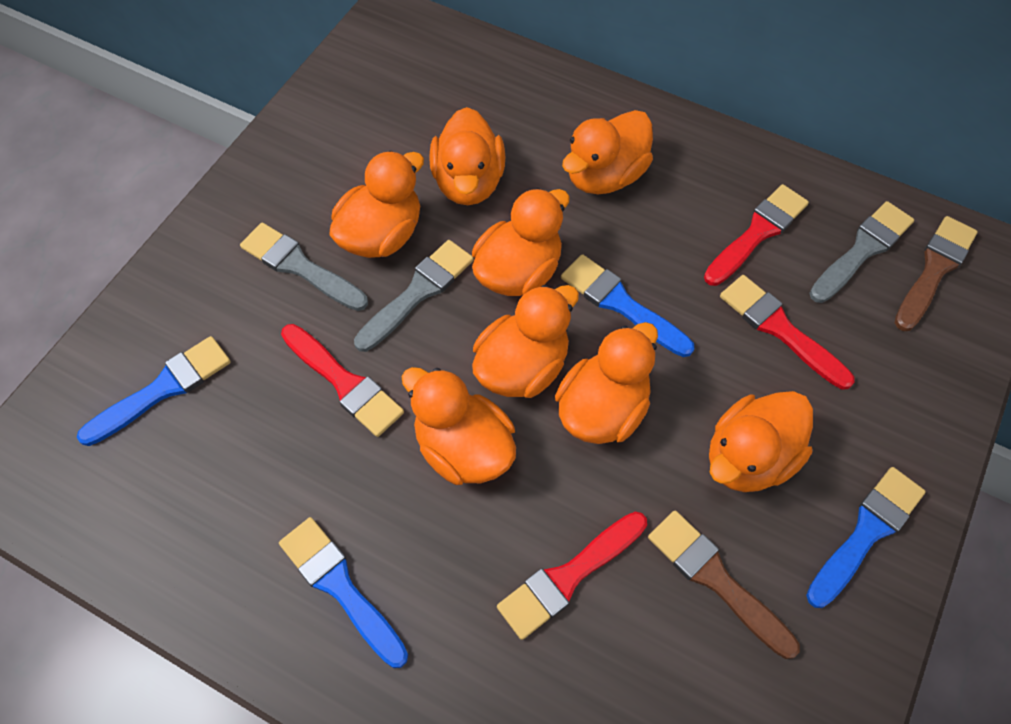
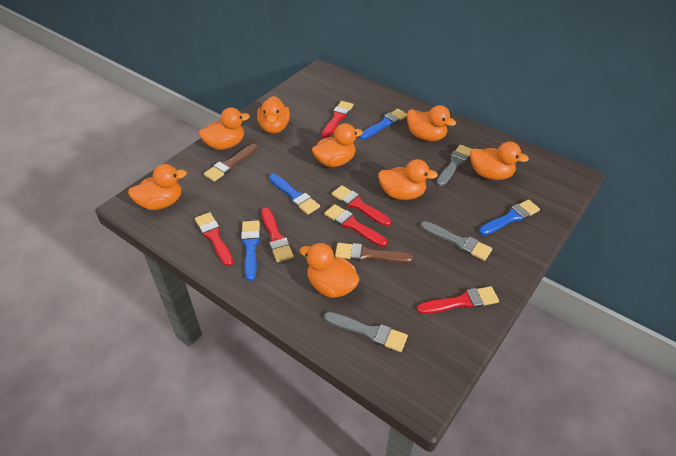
red brush: 4 -> 6

